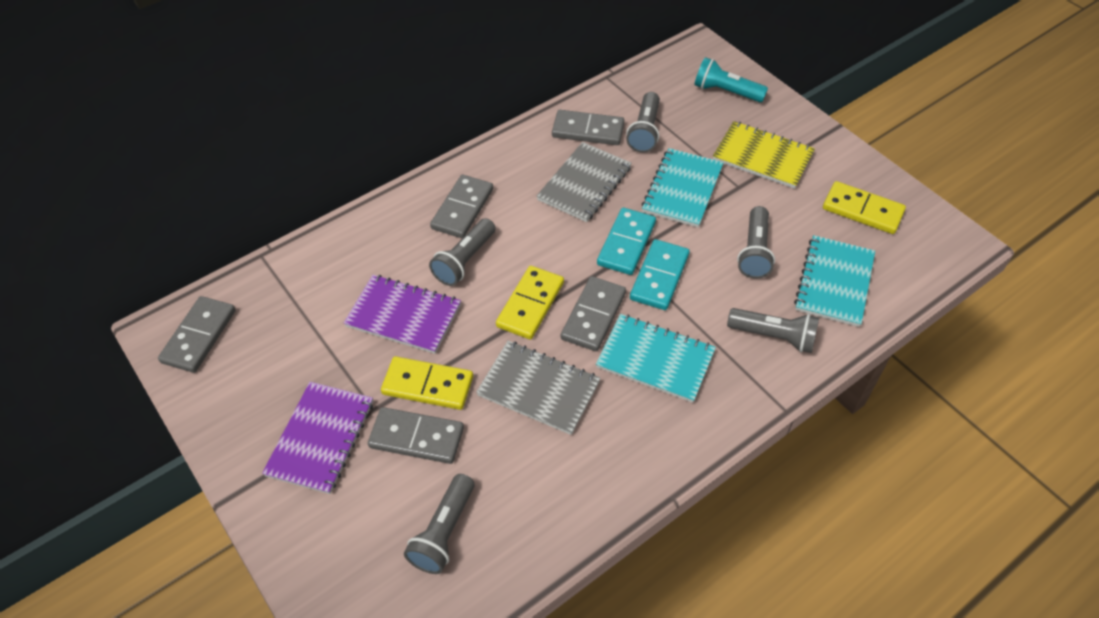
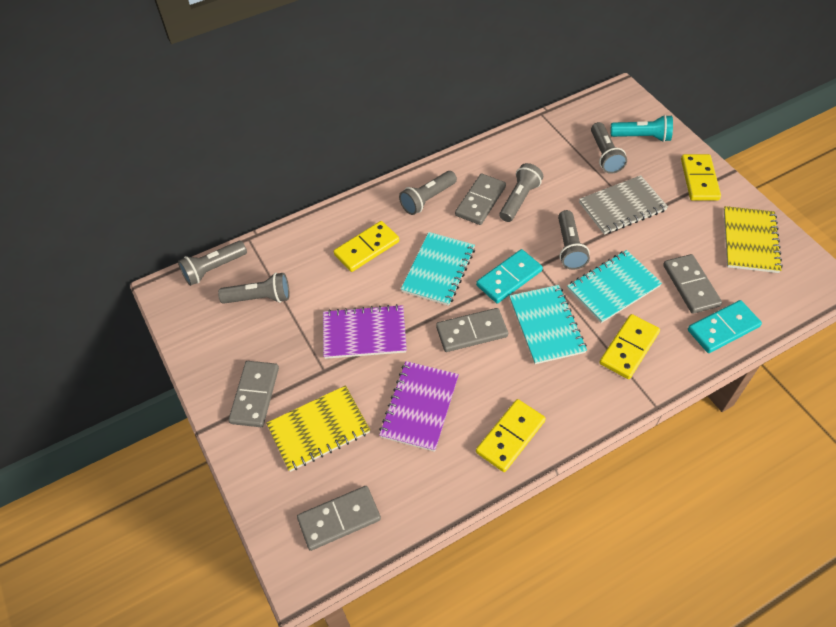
grey flashlight: 5 -> 6
grey notebook: 2 -> 1
yellow domino: 3 -> 4
yellow notebook: 1 -> 2

